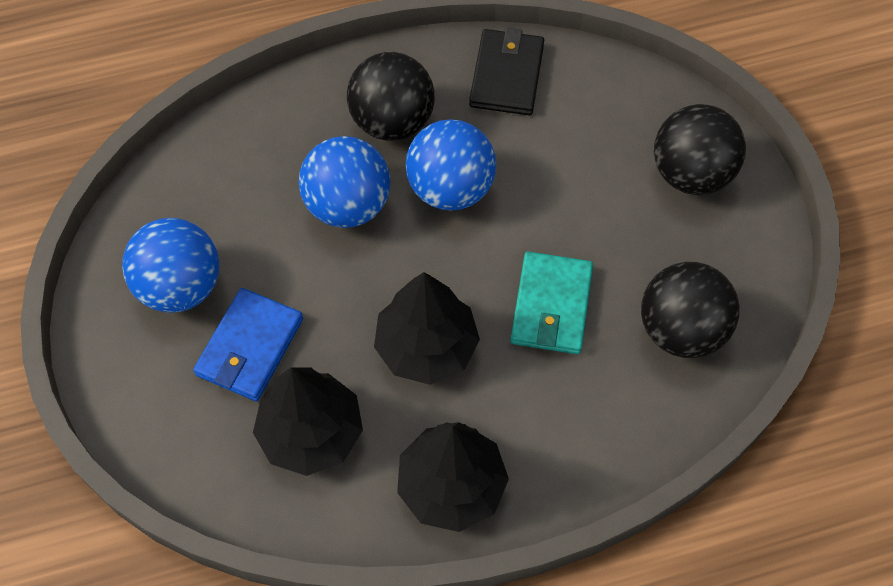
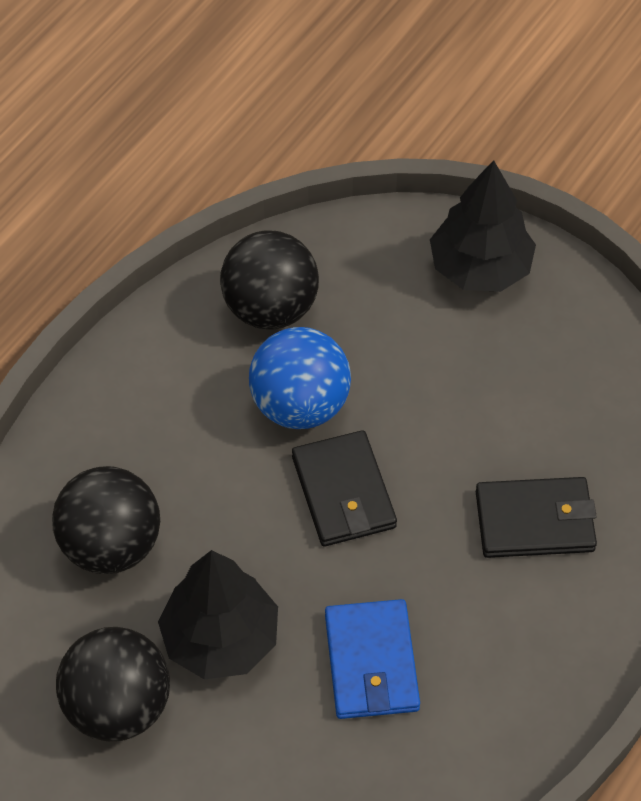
black tree: 3 -> 2
black wallet: 1 -> 2
blue ball: 3 -> 1
turquoise wallet: 1 -> 0

